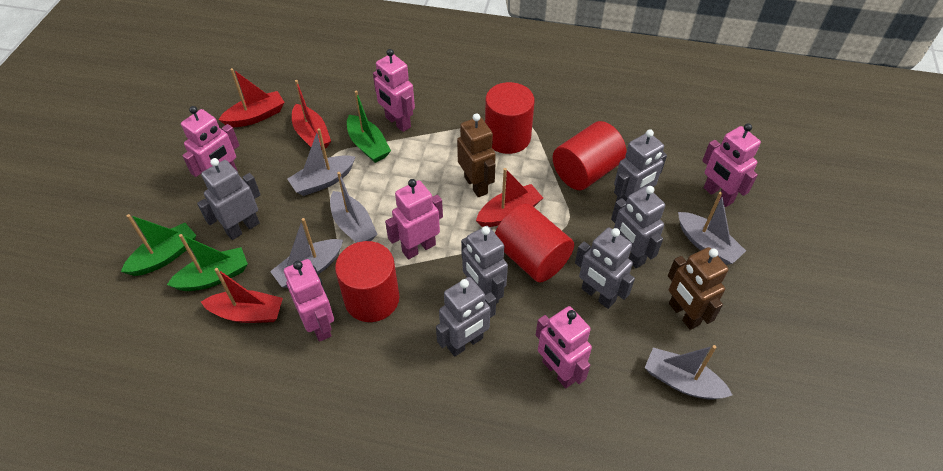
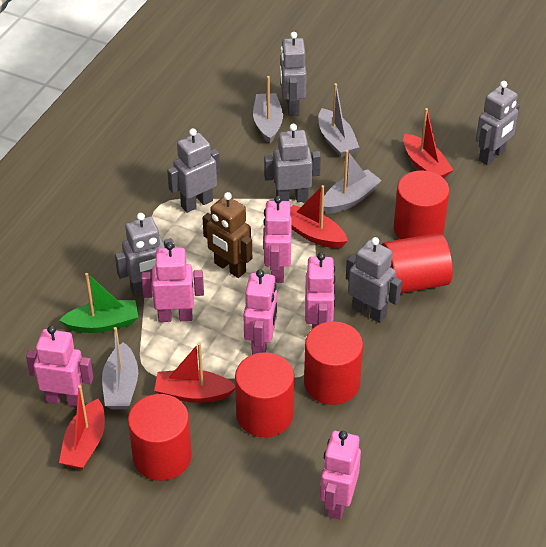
brown robot: 2 -> 1
green boat: 3 -> 1
grey boat: 5 -> 4
red cylinder: 4 -> 5

